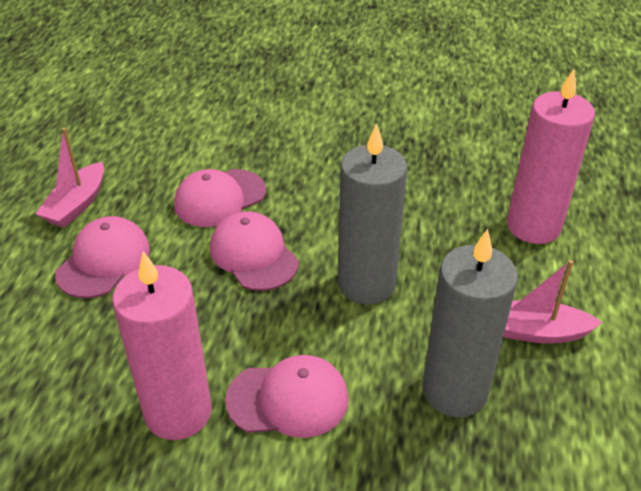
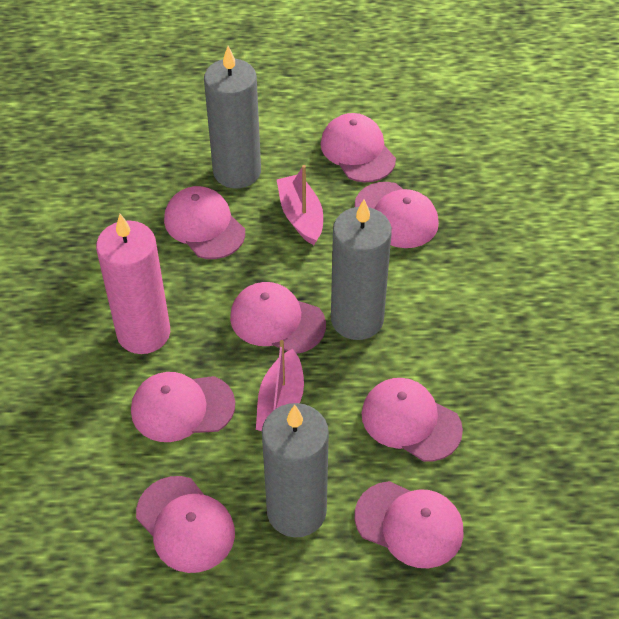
grey candle: 2 -> 3
pink candle: 2 -> 1
pink cap: 4 -> 8

